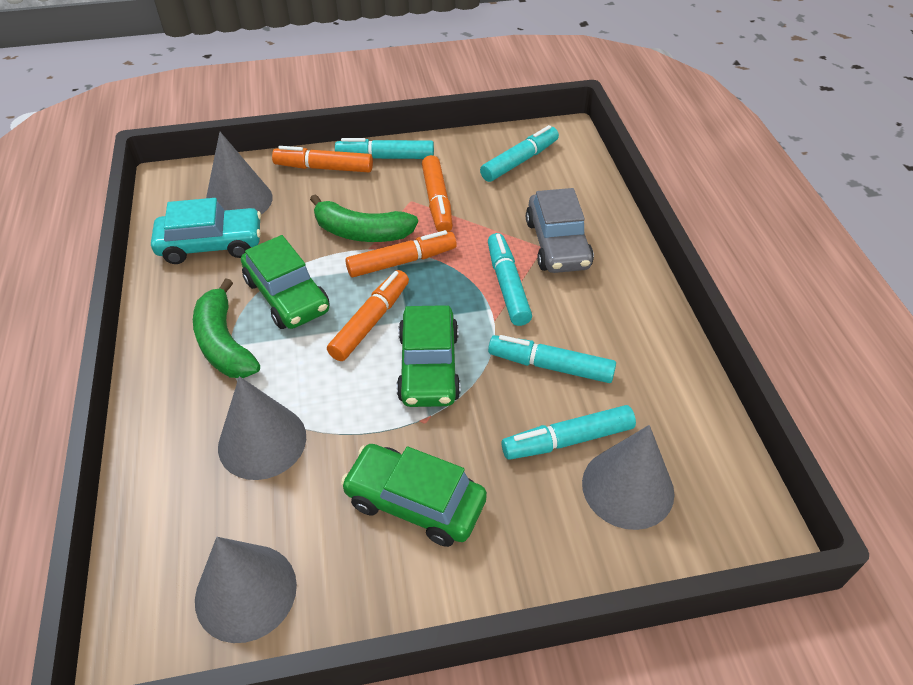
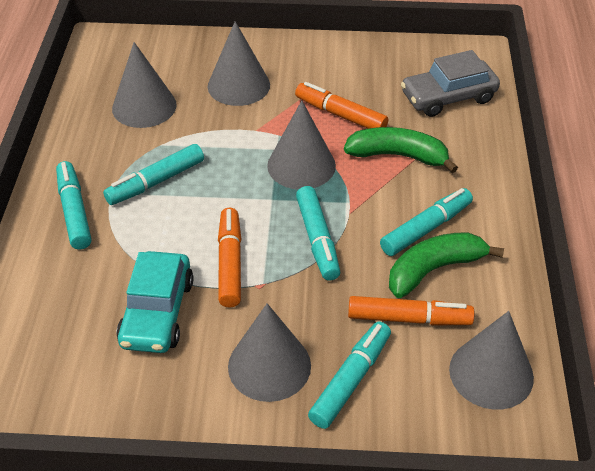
green car: 3 -> 0
grey cone: 4 -> 5
orange marker: 4 -> 3

